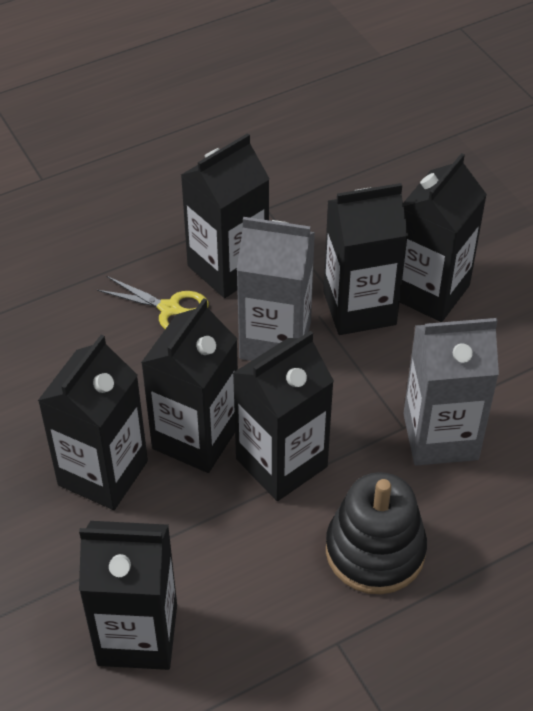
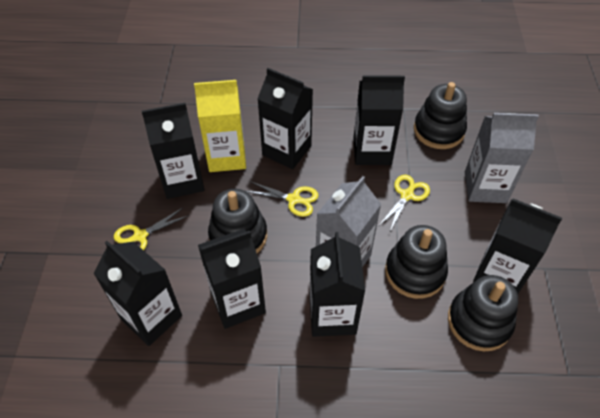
black stacking toy: 1 -> 4
yellow carton: 0 -> 1
yellow scissors: 1 -> 3

